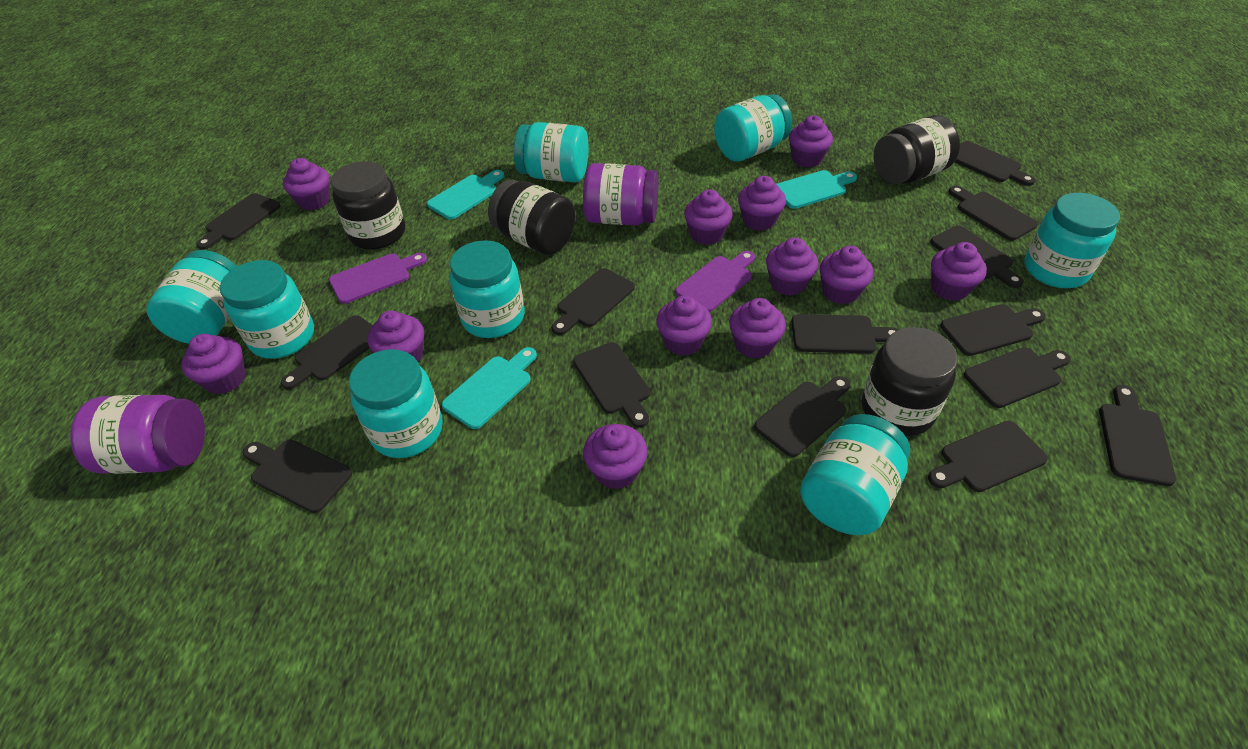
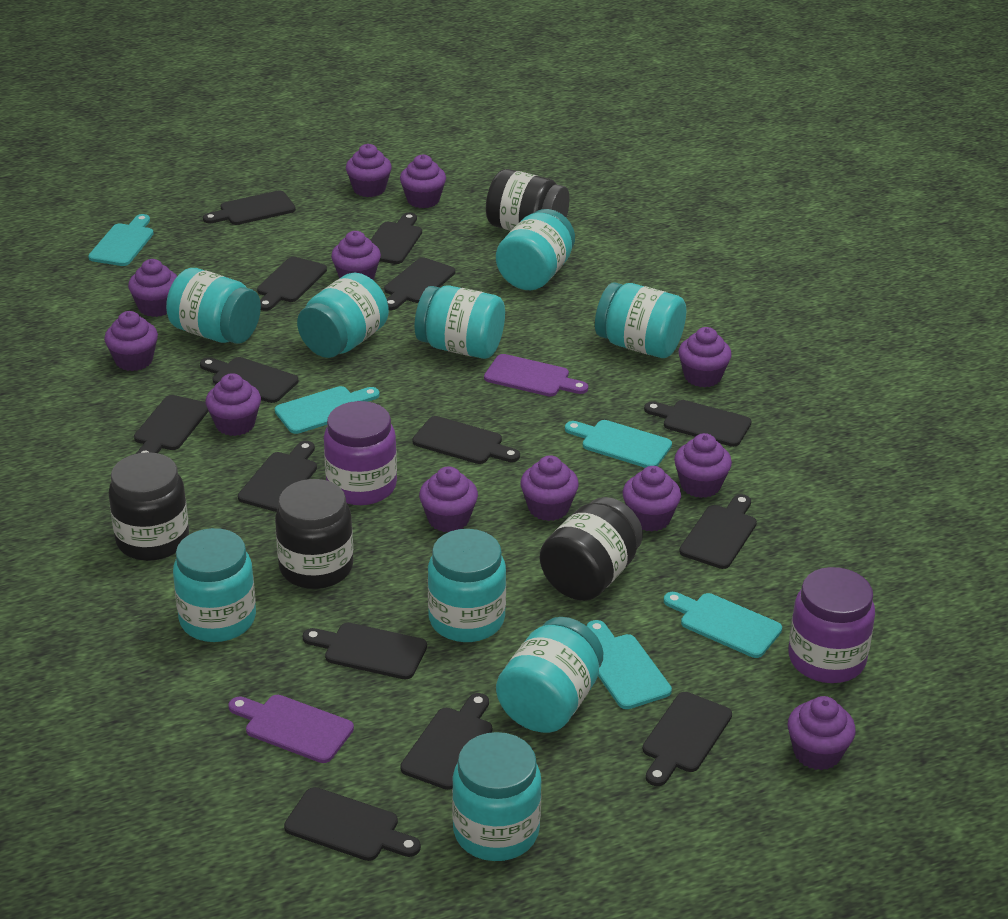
turquoise cutting board: 3 -> 5
turquoise jar: 8 -> 9

